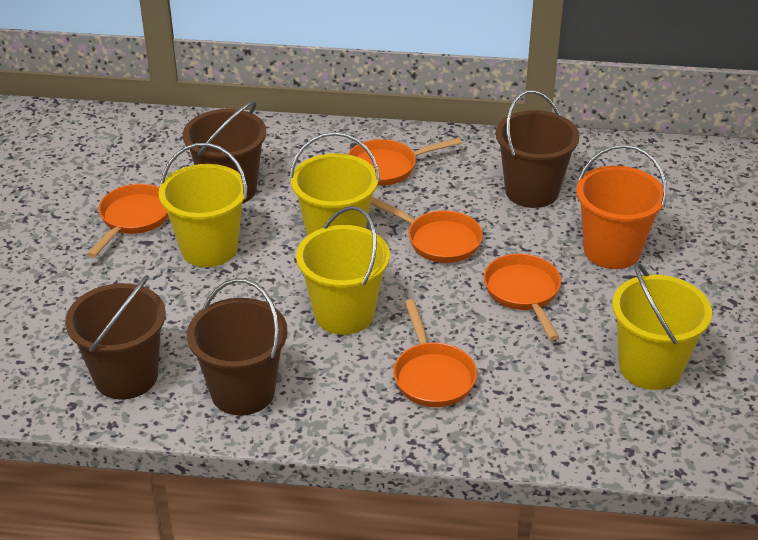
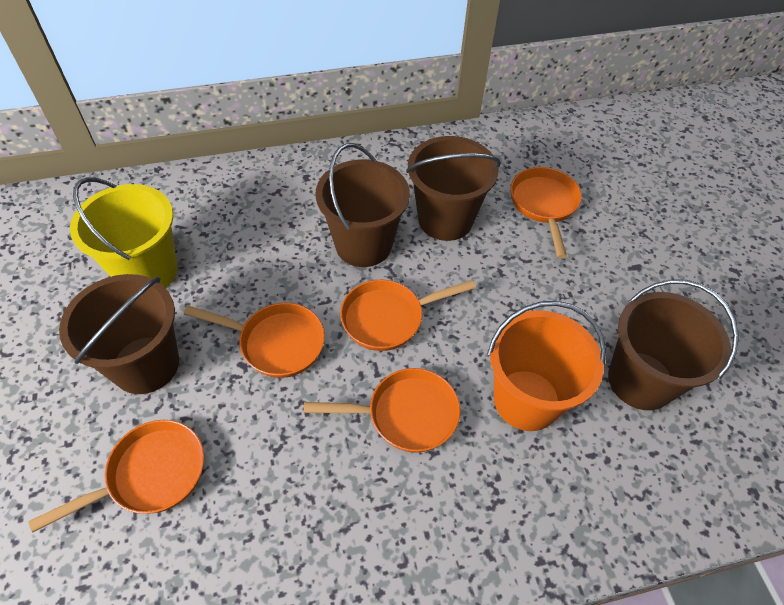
yellow bucket: 4 -> 1

